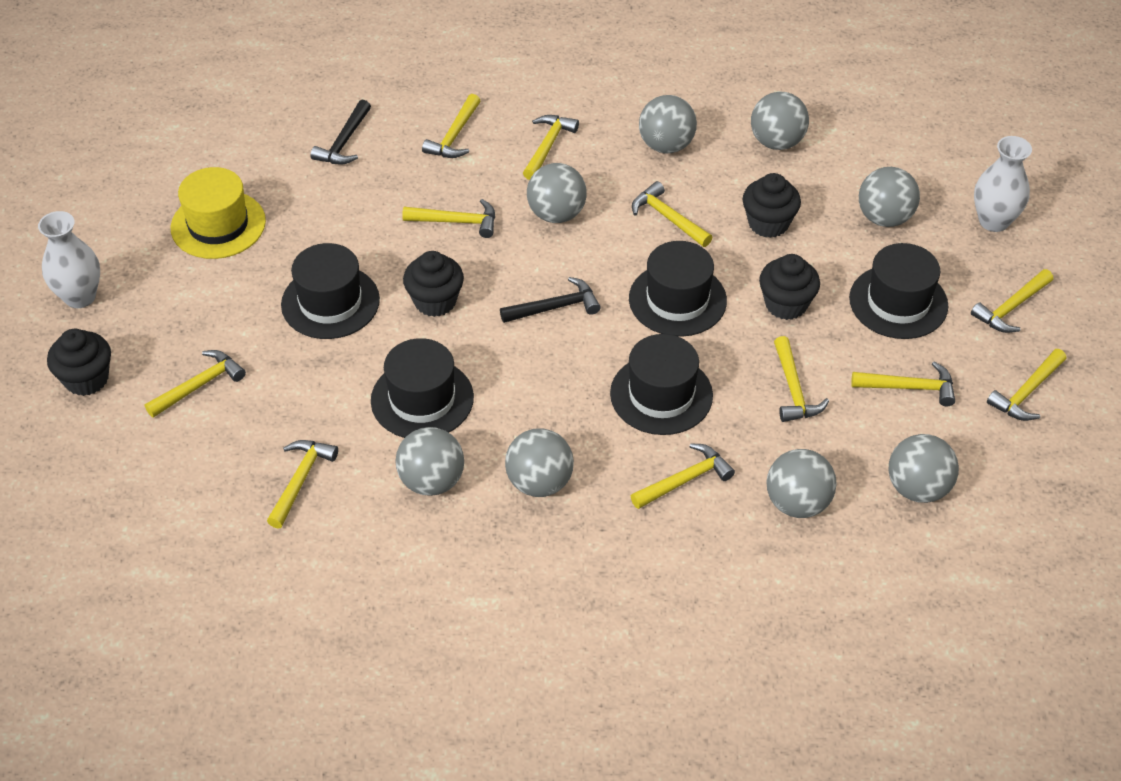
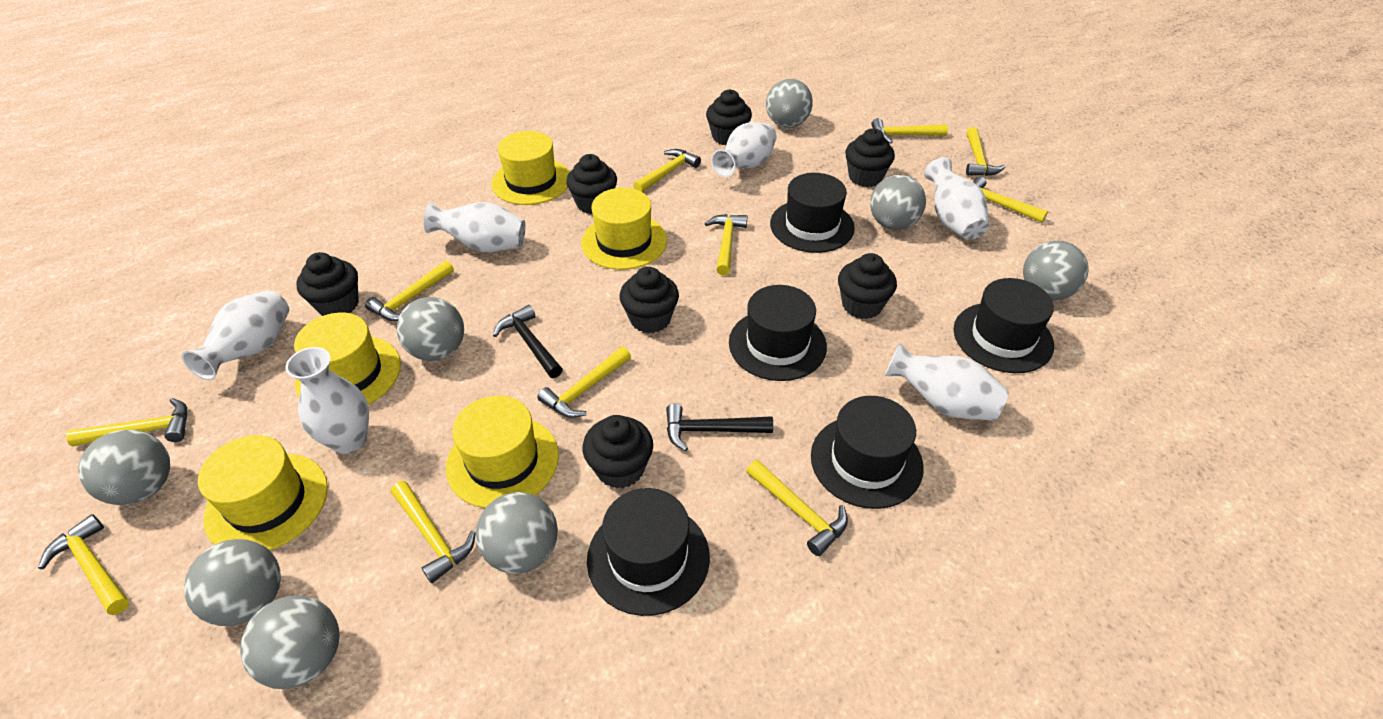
black cupcake: 4 -> 7
white vase: 2 -> 6
yellow hat: 1 -> 5

